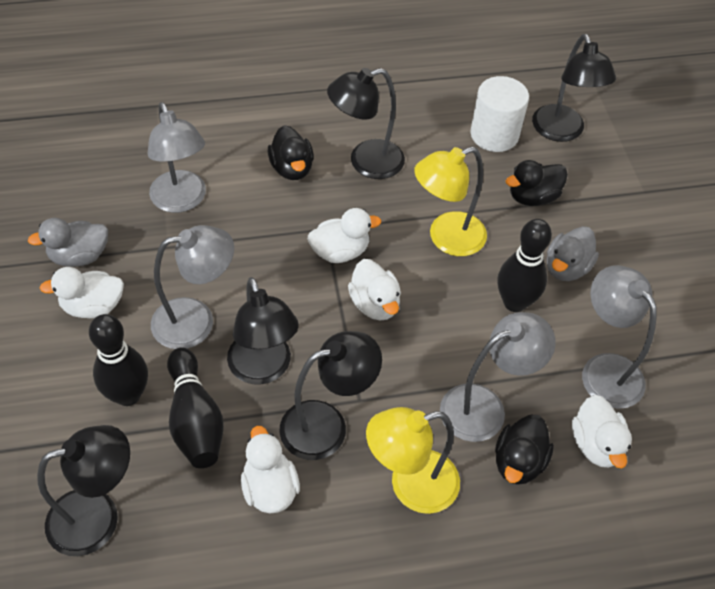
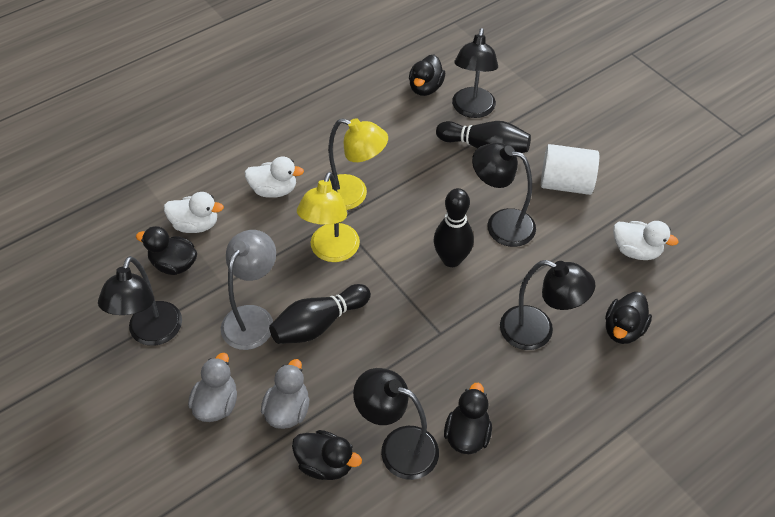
black duck: 3 -> 5
grey lamp: 4 -> 1
white duck: 5 -> 3

